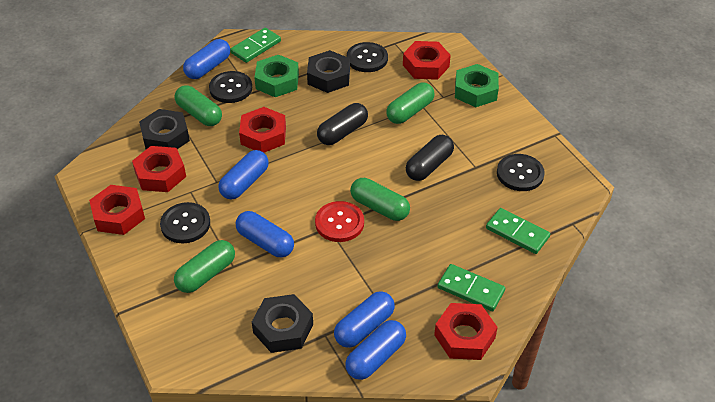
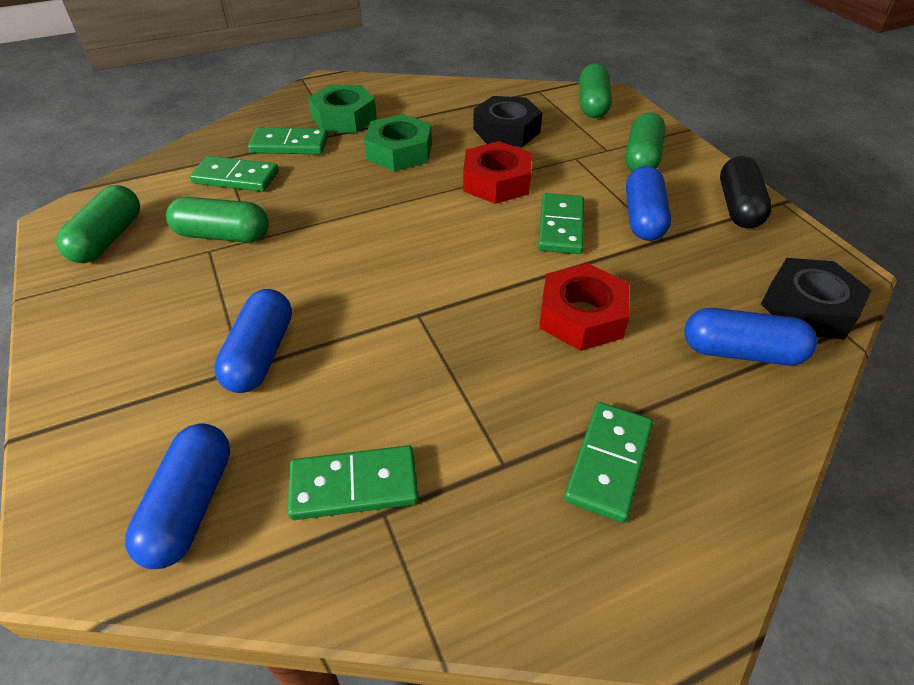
black button: 4 -> 0
black capsule: 2 -> 1
black nut: 3 -> 2
blue capsule: 5 -> 4
green domino: 3 -> 5
red button: 1 -> 0
red nut: 5 -> 2

